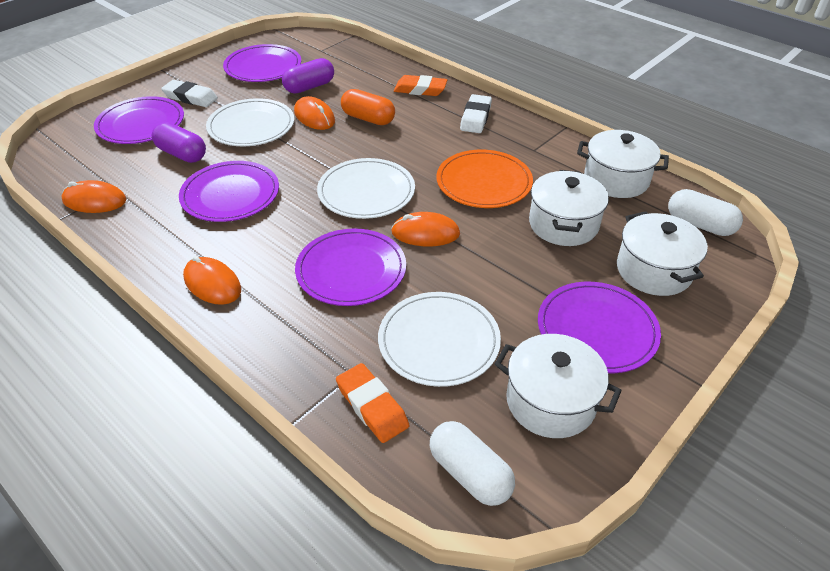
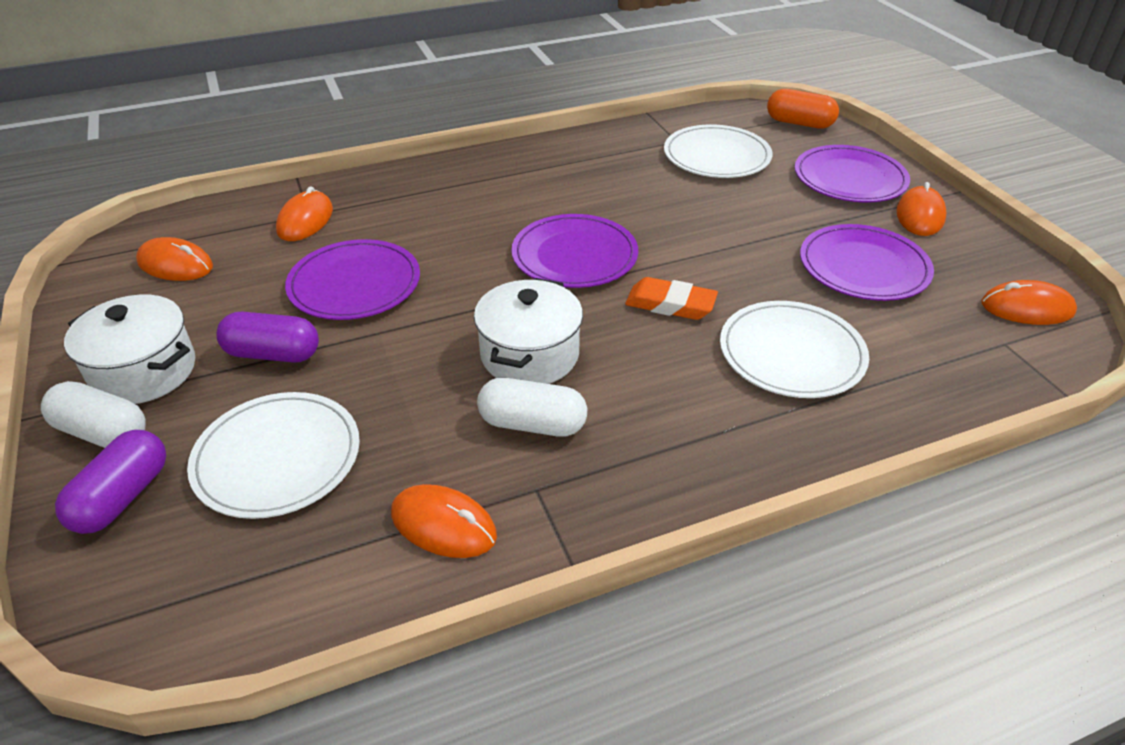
orange eraser: 2 -> 1
orange mouse: 4 -> 5
orange plate: 1 -> 0
purple plate: 5 -> 4
white eraser: 2 -> 0
white pot: 4 -> 2

